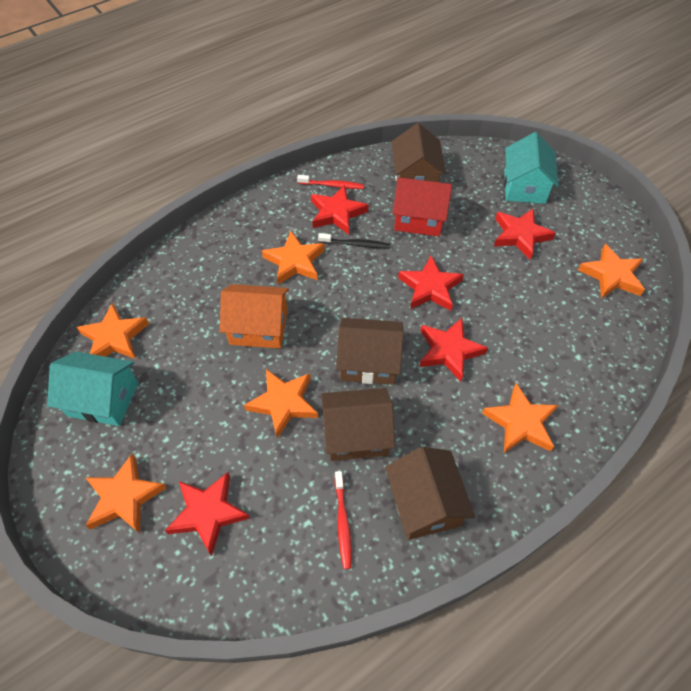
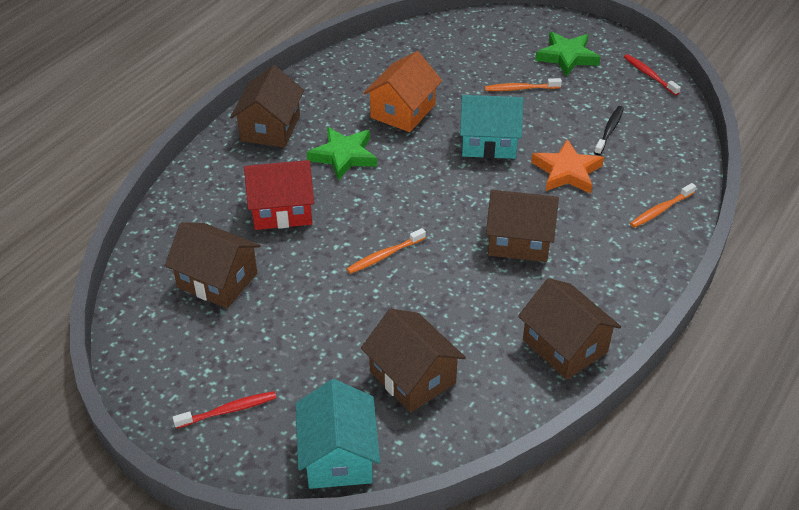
brown house: 4 -> 5
green star: 0 -> 2
orange star: 6 -> 1
orange toothbrush: 0 -> 3
red star: 5 -> 0

